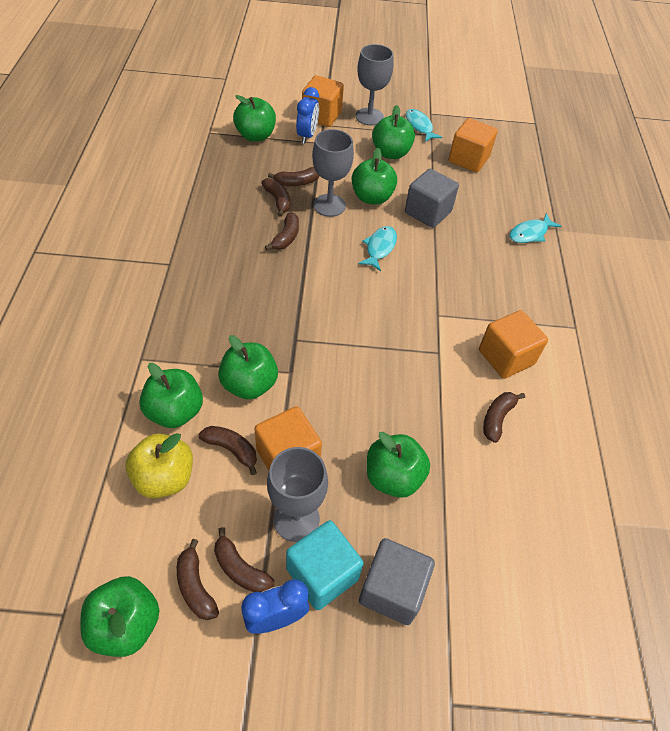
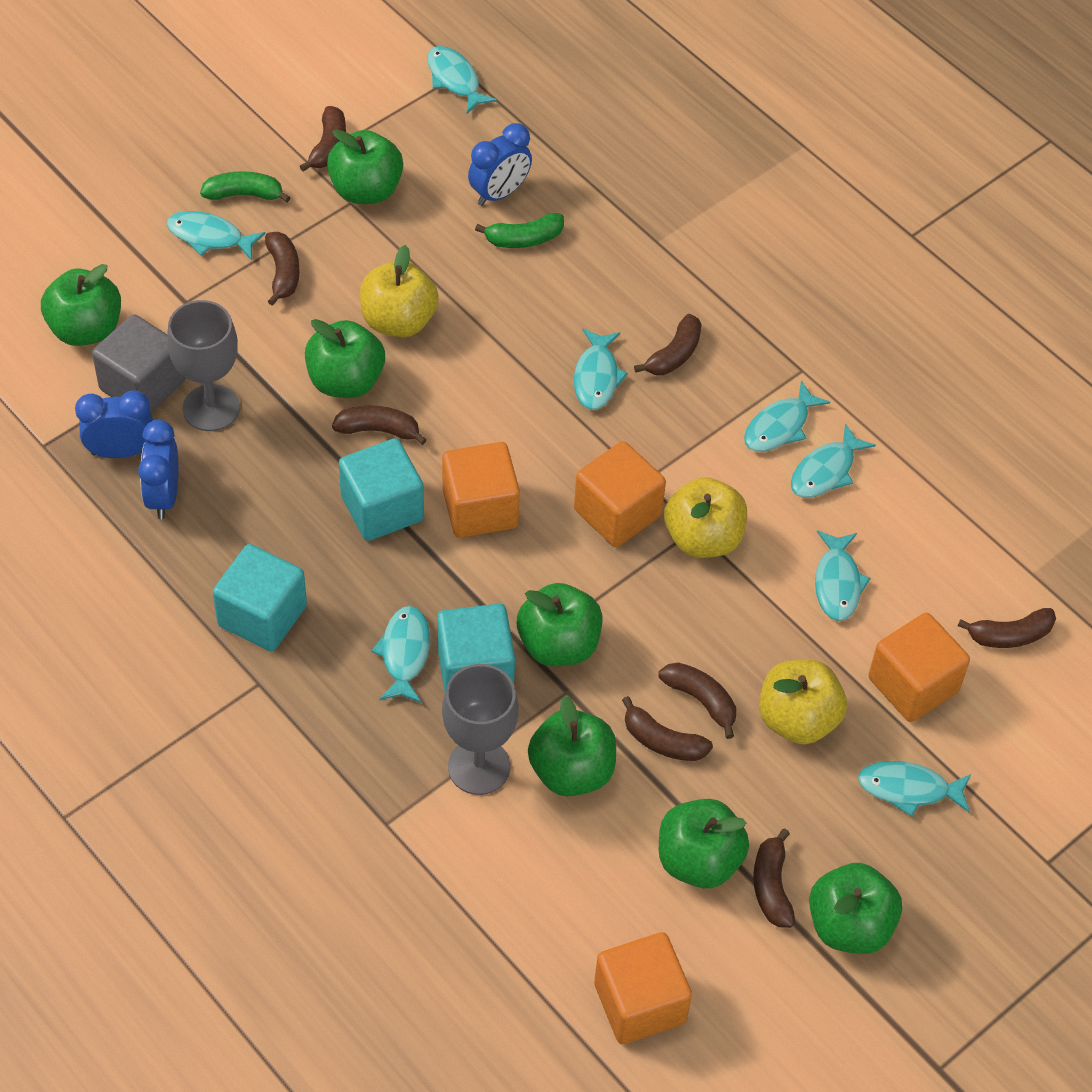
blue clock: 2 -> 3
brown banana: 7 -> 8
green banana: 0 -> 2
grey cube: 2 -> 1
grey goblet: 3 -> 2
turquoise cube: 1 -> 3
turquoise fish: 3 -> 8
yellow apple: 1 -> 3

